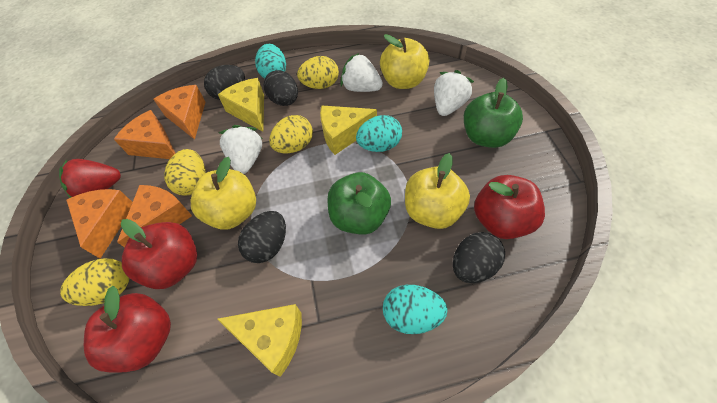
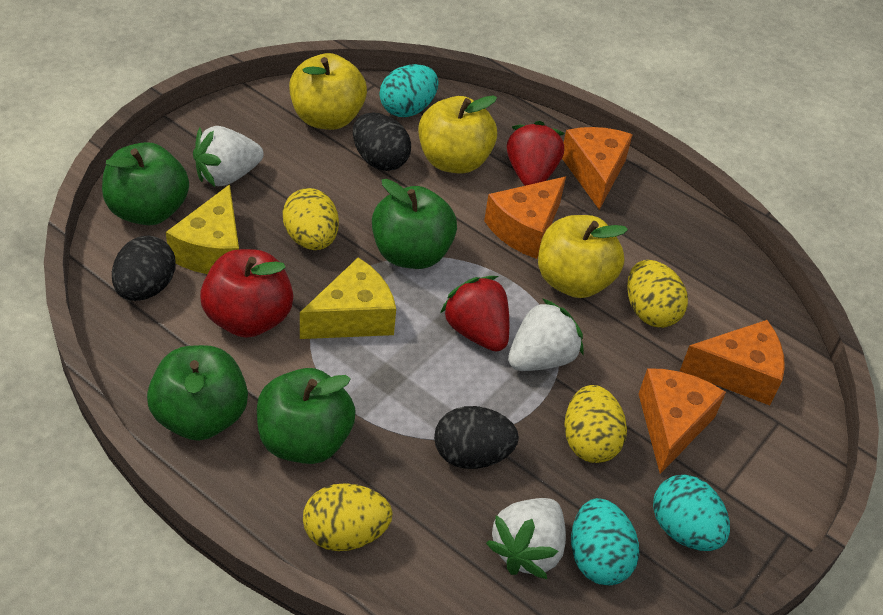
black egg: 4 -> 3
green apple: 2 -> 4
red apple: 3 -> 1
red strawberry: 1 -> 2
yellow cheese: 3 -> 2

